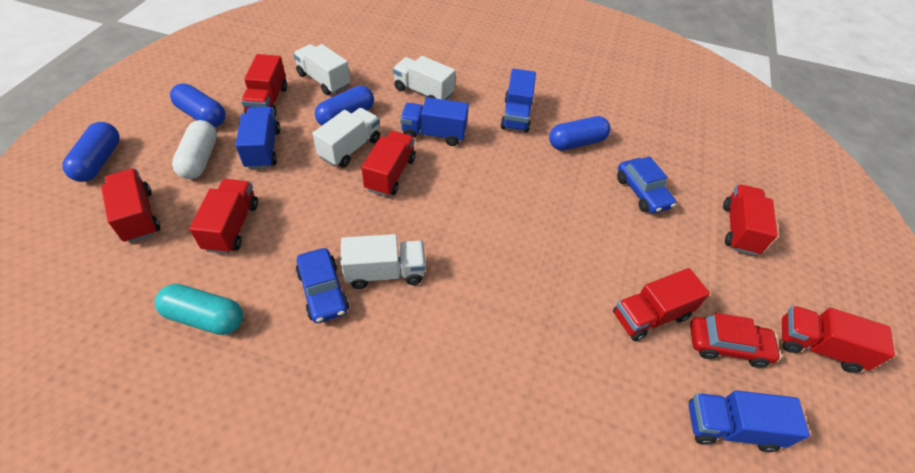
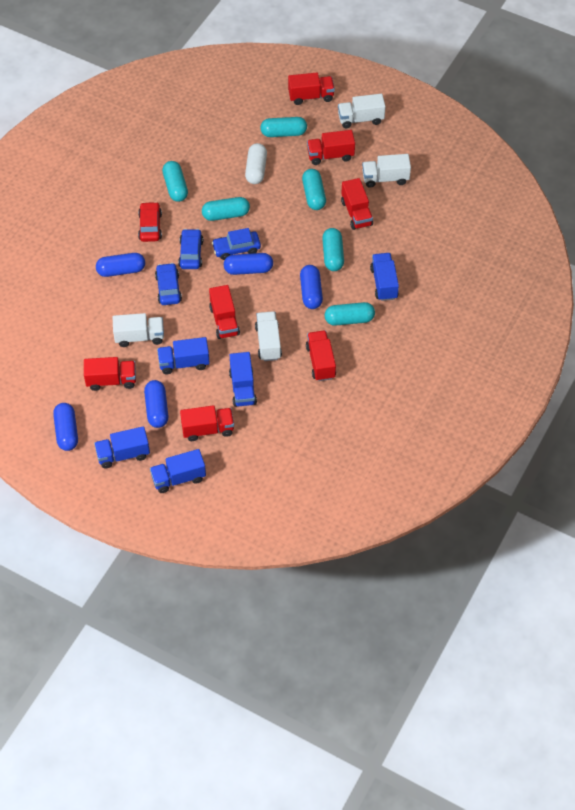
blue capsule: 4 -> 5
blue car: 2 -> 3
blue truck: 4 -> 5
turquoise capsule: 1 -> 6

